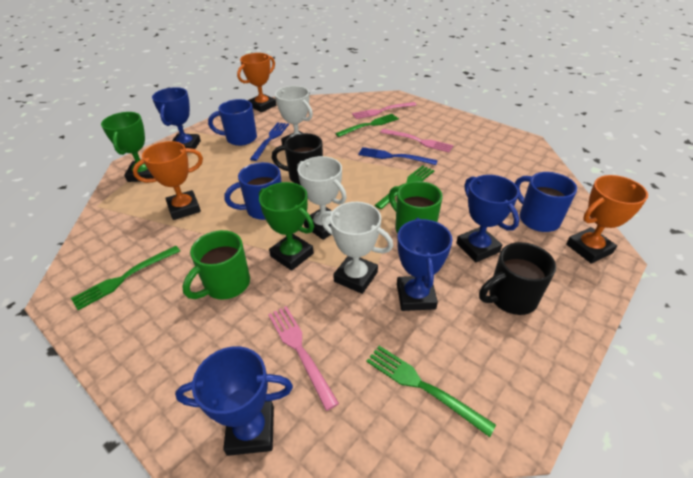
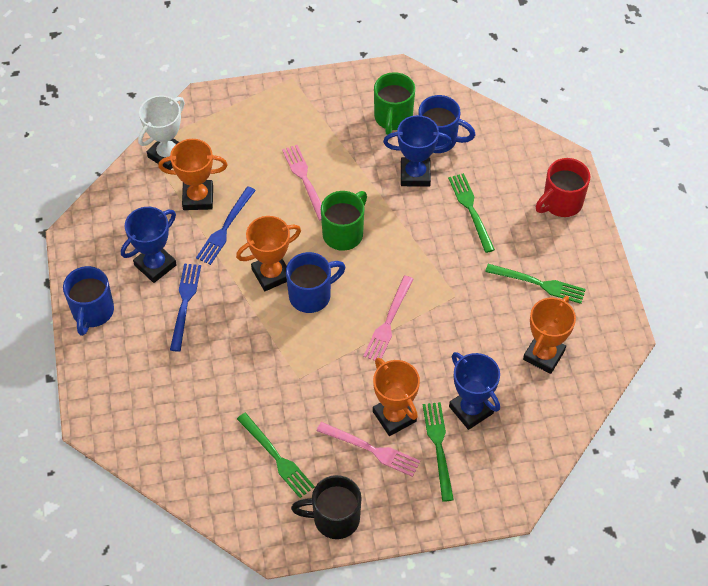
black mug: 2 -> 1
blue trophy: 4 -> 3
green trophy: 2 -> 0
orange trophy: 3 -> 4
red mug: 0 -> 1
white trophy: 3 -> 1

